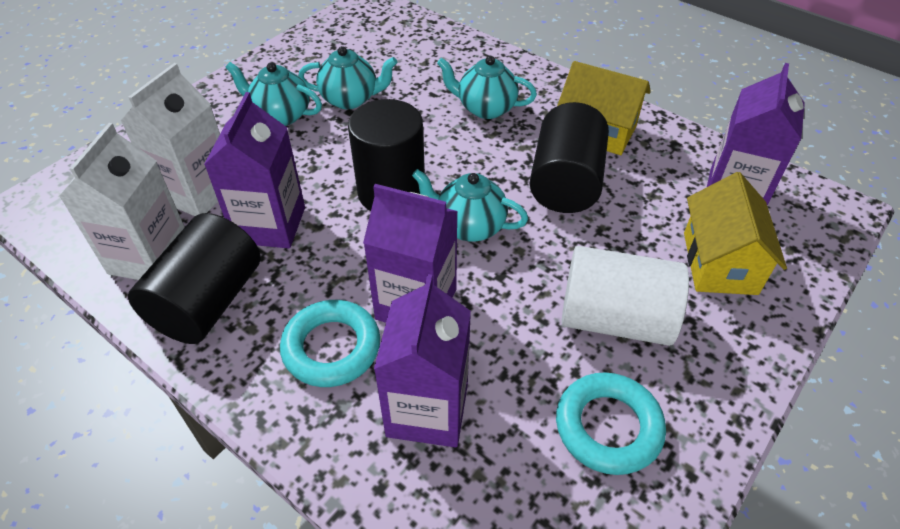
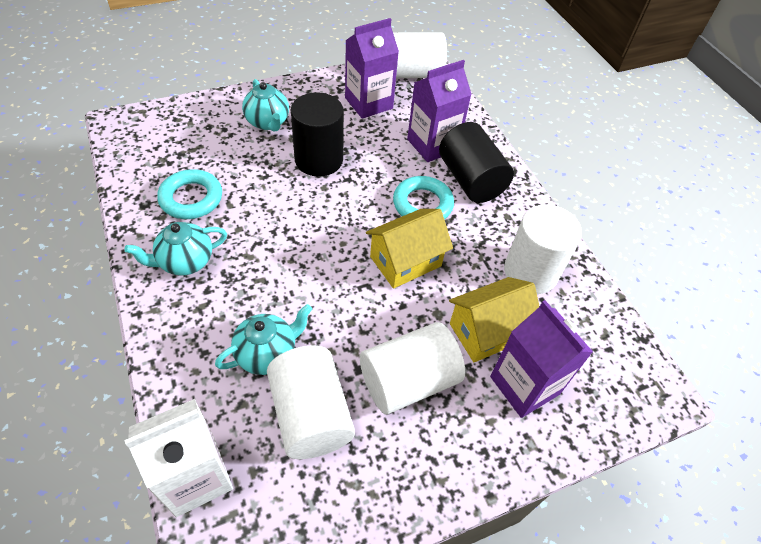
black cylinder: 3 -> 2
purple carton: 4 -> 3
turquoise teapot: 4 -> 3
white carton: 2 -> 1
white cylinder: 1 -> 4

